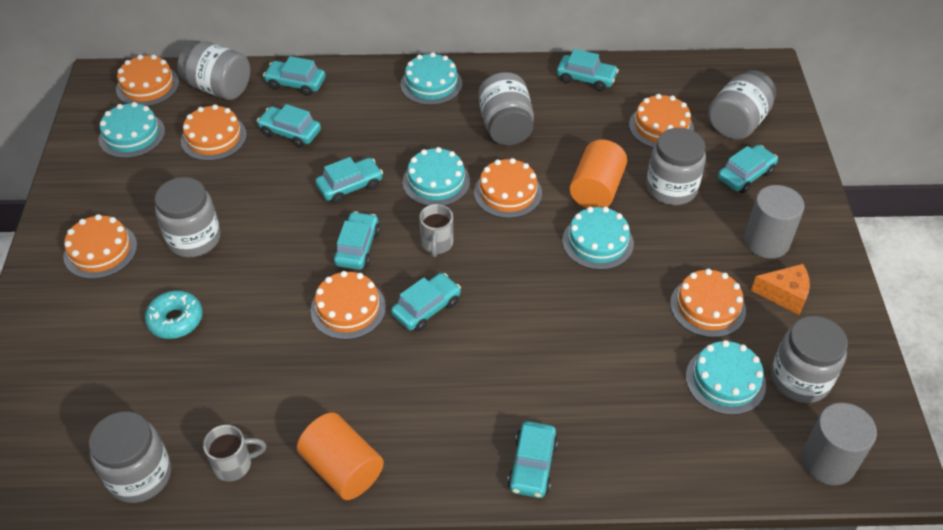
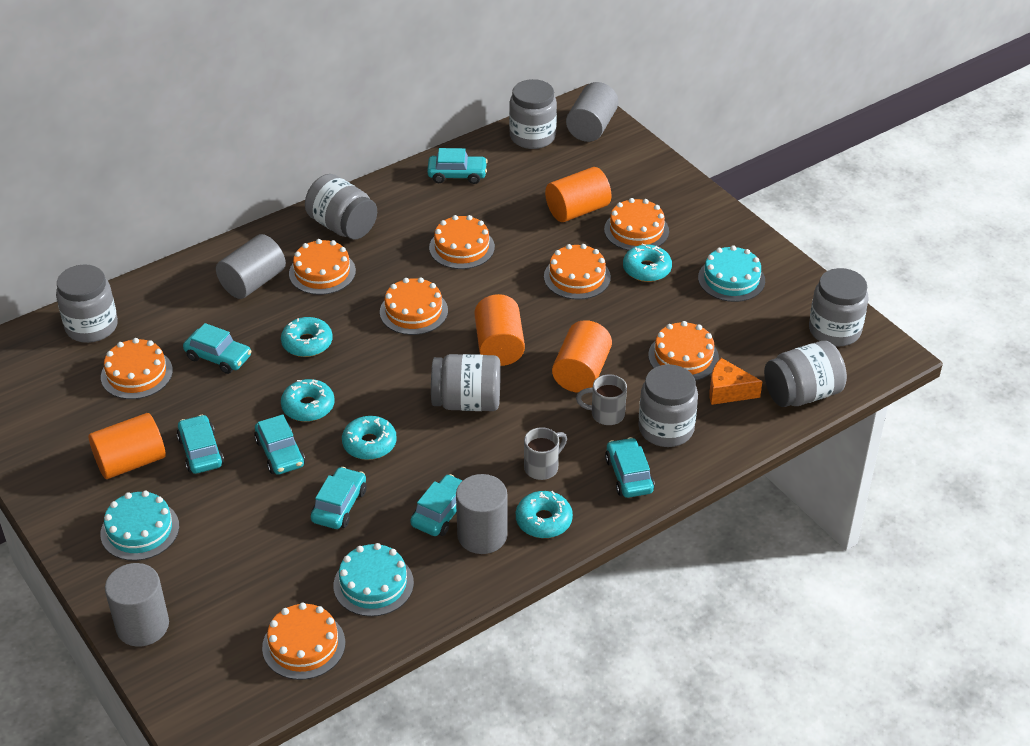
grey cylinder: 2 -> 4
orange cake: 7 -> 8
orange cylinder: 2 -> 4
turquoise cake: 5 -> 3
turquoise car: 8 -> 7
turquoise donut: 1 -> 5

